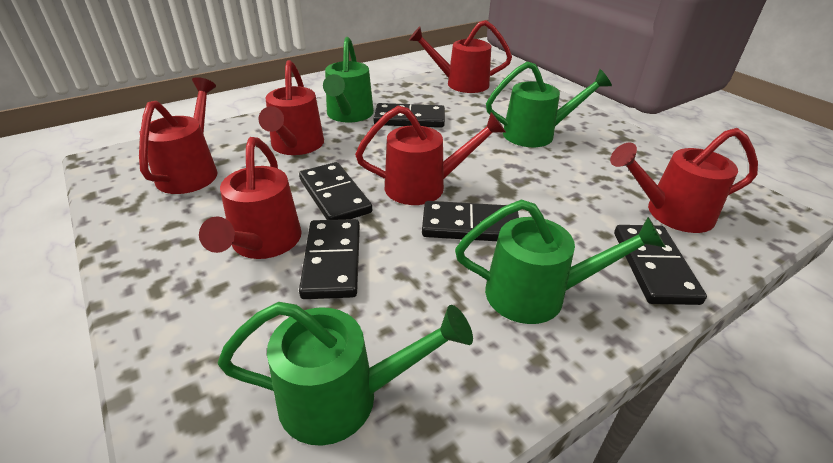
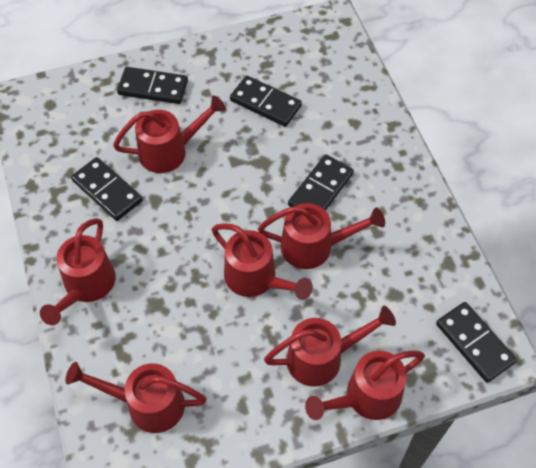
green watering can: 4 -> 0
red watering can: 6 -> 7

